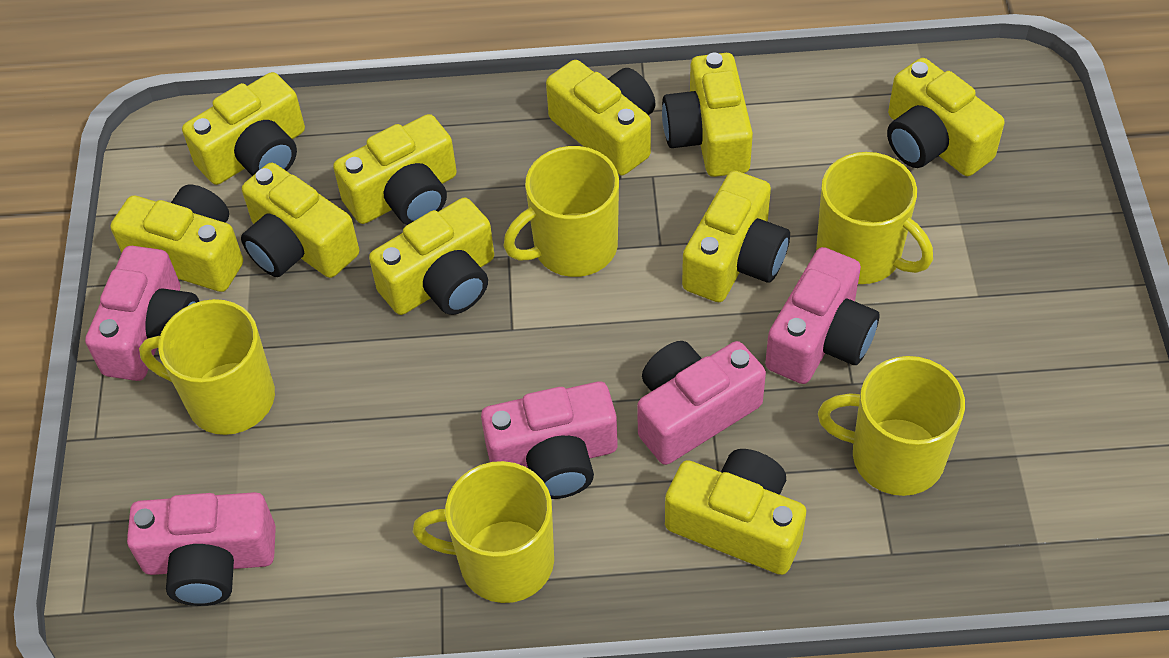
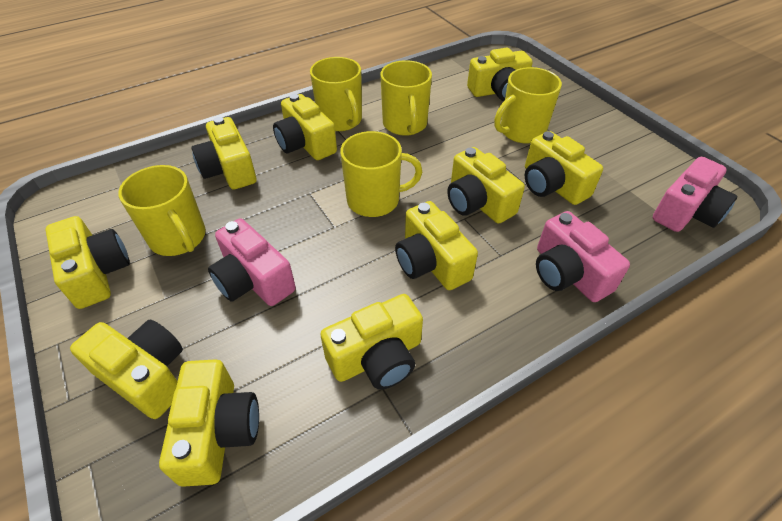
pink camera: 5 -> 3

